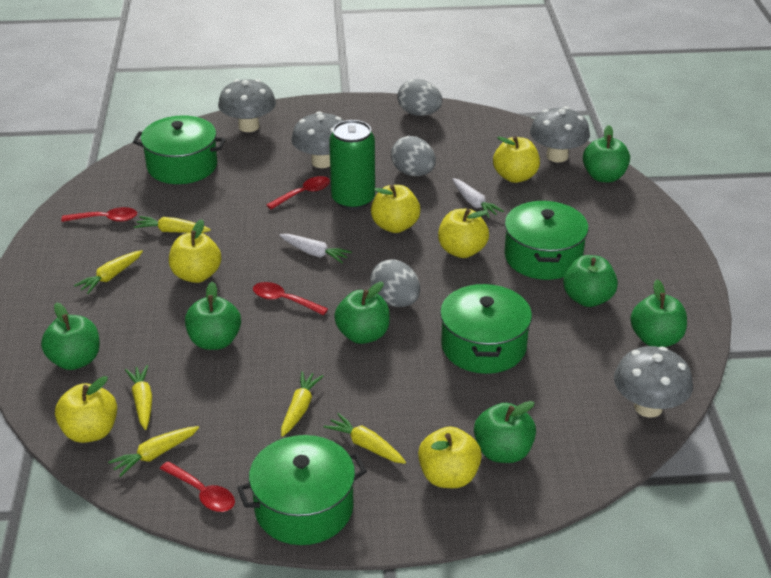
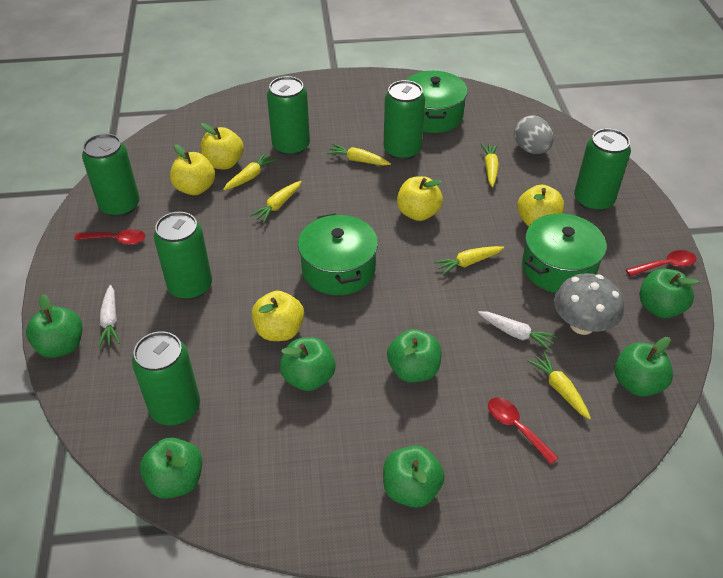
green can: 1 -> 6
green pot: 4 -> 3
grey egg: 3 -> 1
grey mushroom: 4 -> 1
red spoon: 4 -> 3
yellow apple: 6 -> 5

